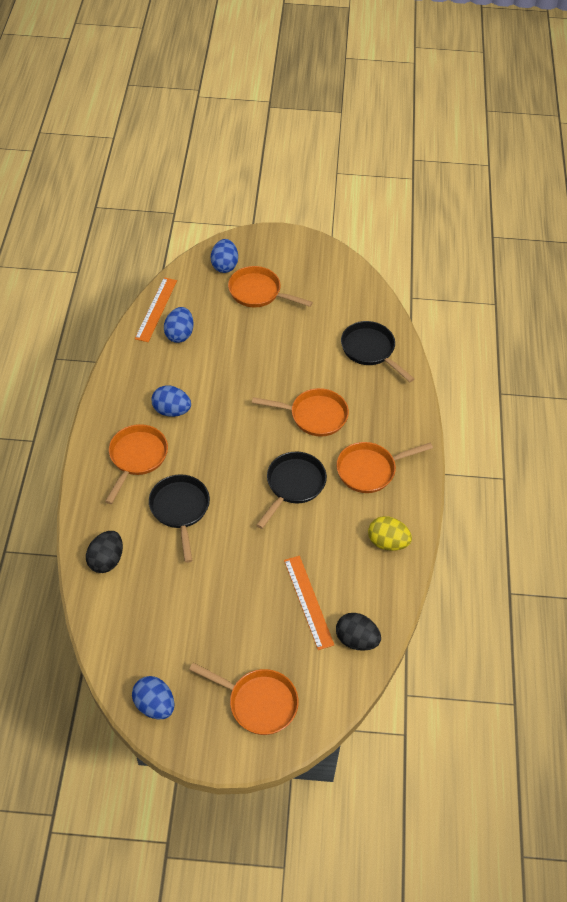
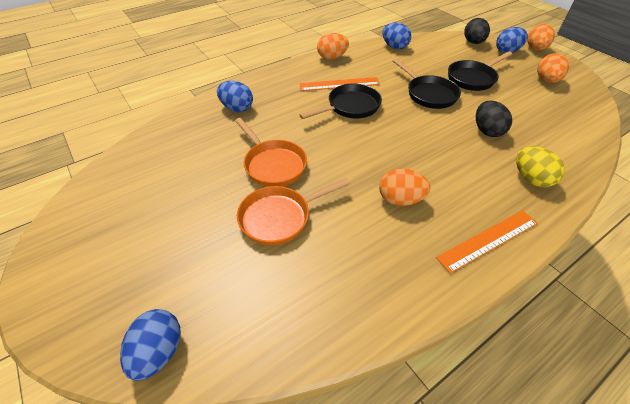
orange egg: 0 -> 4
orange pan: 5 -> 2

